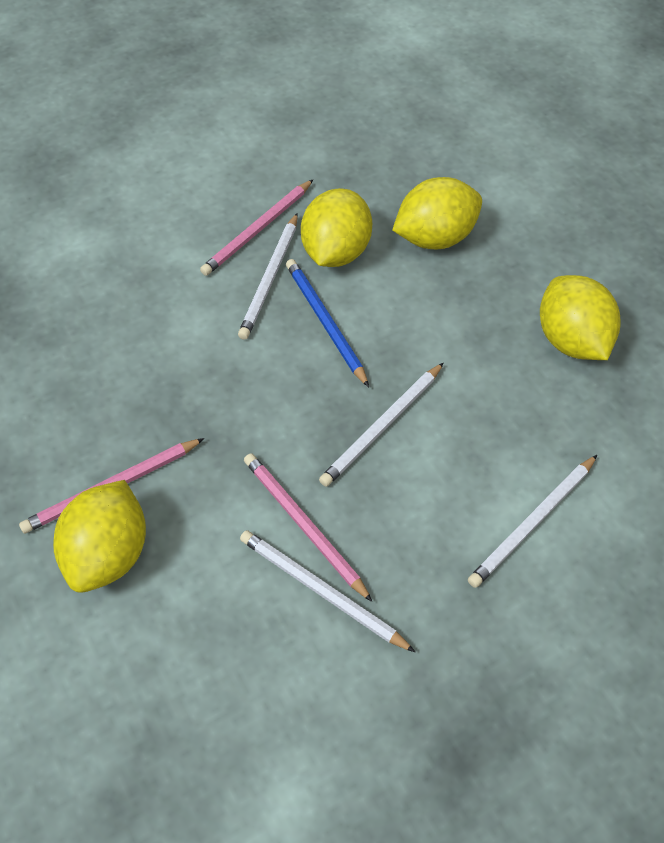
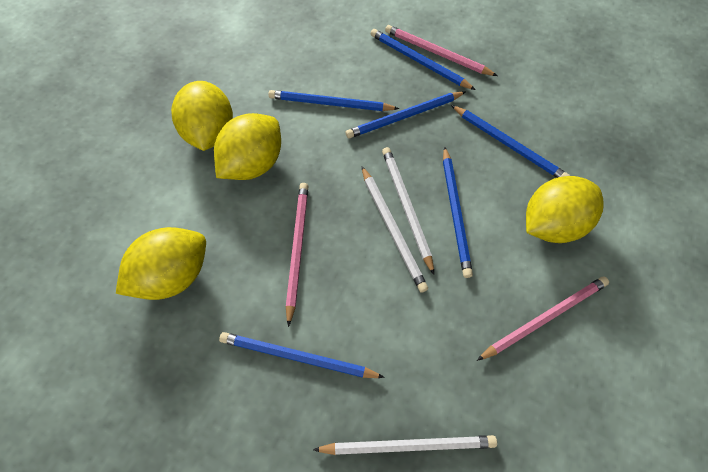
blue pencil: 1 -> 6
white pencil: 4 -> 3

